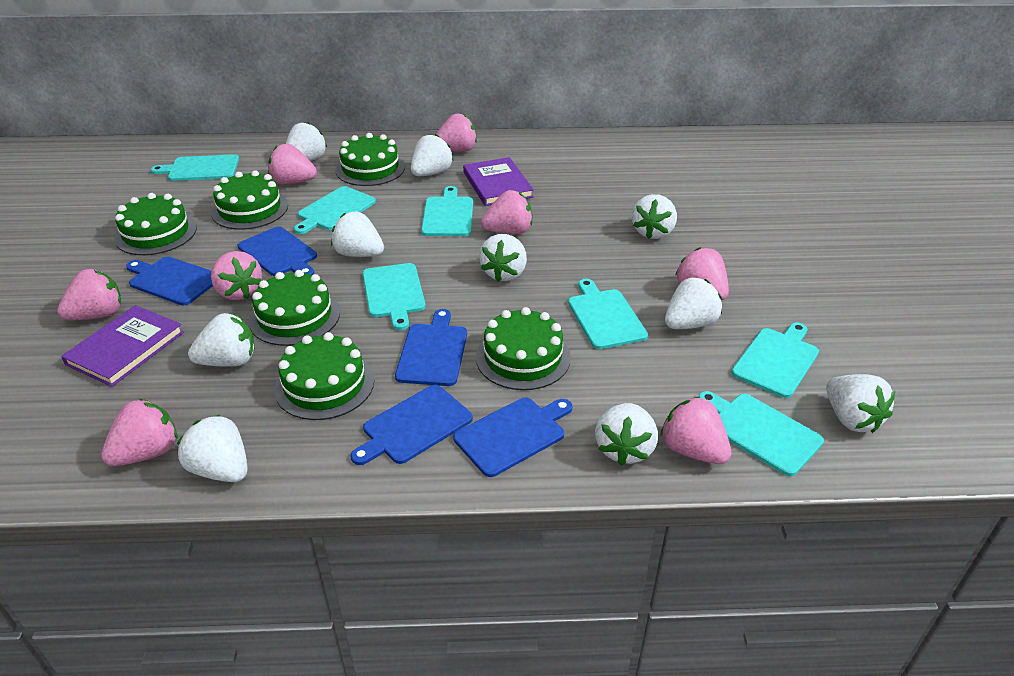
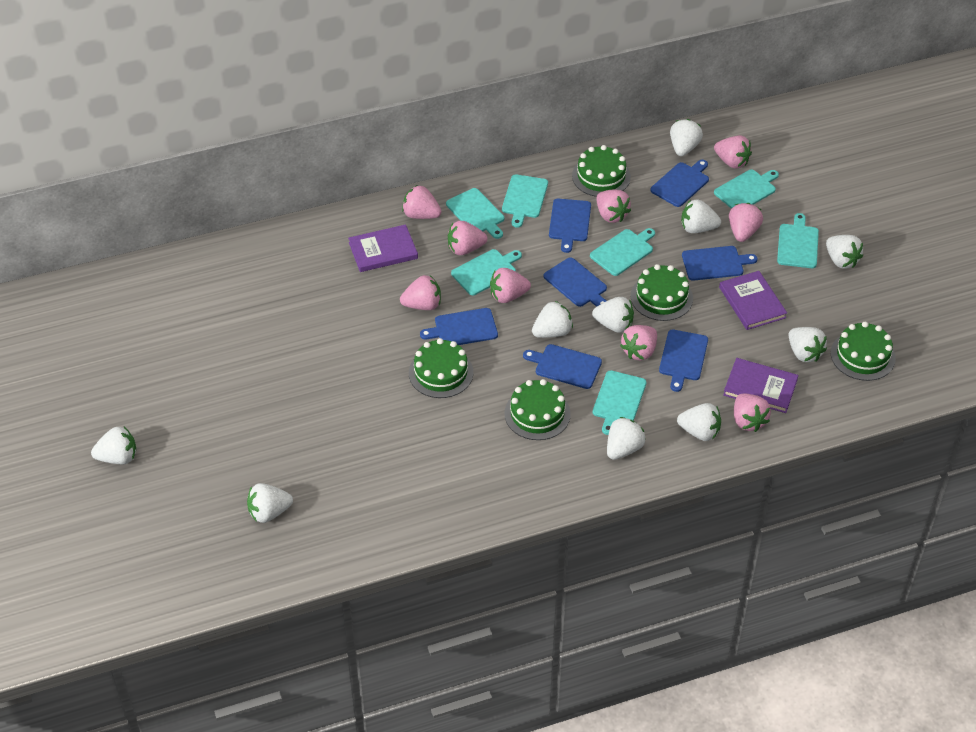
blue cutting board: 5 -> 7
green cake: 6 -> 5
pink strawberry: 8 -> 9
purple book: 2 -> 3

